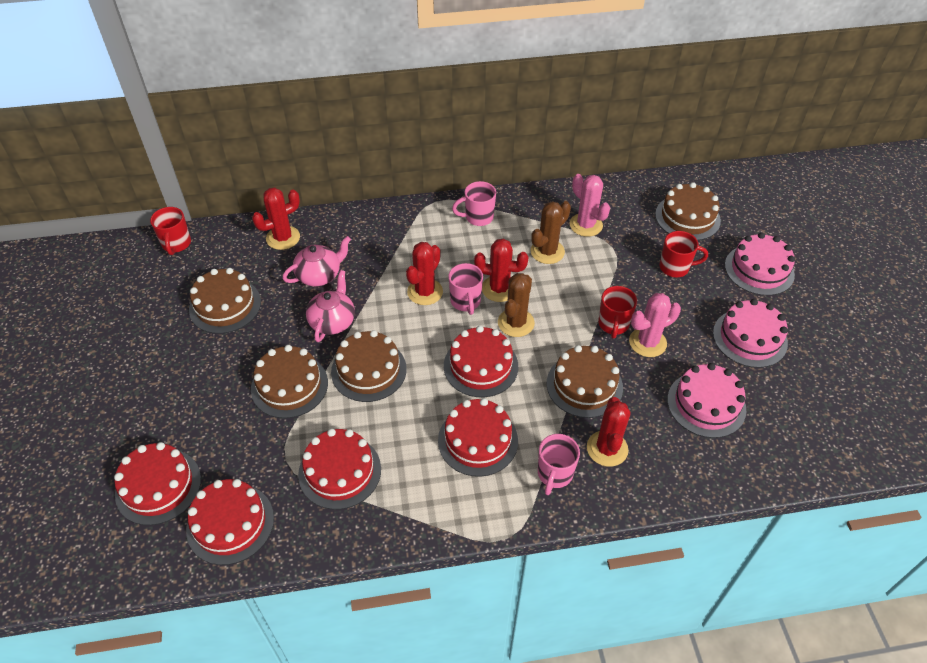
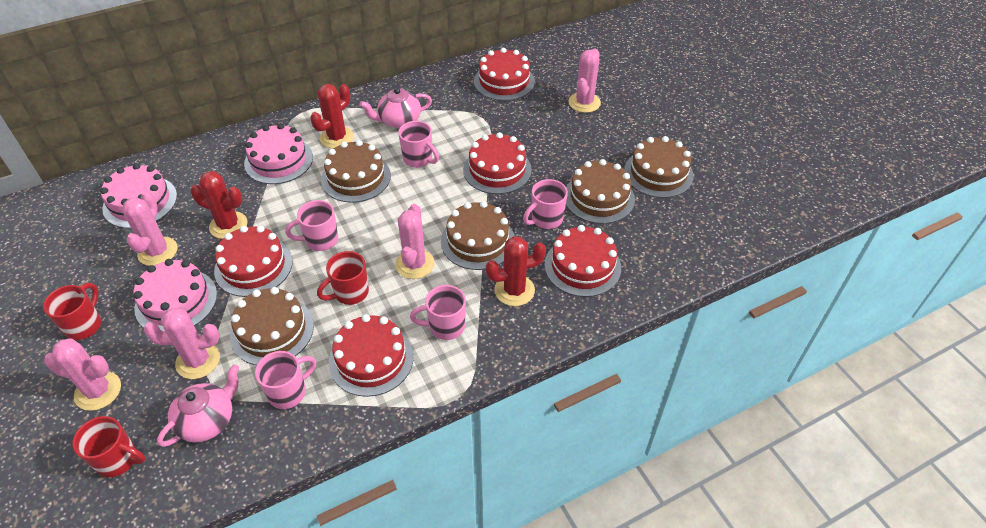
brown cactus: 2 -> 0
pink cactus: 2 -> 5
pink mug: 3 -> 5
red cactus: 4 -> 3

